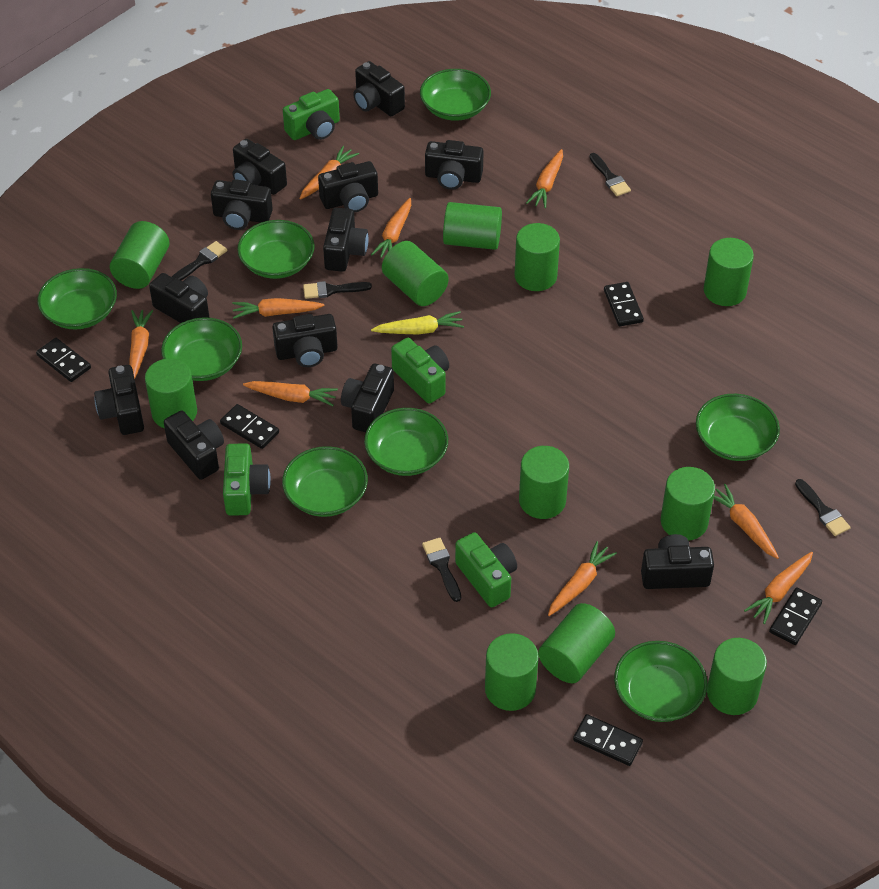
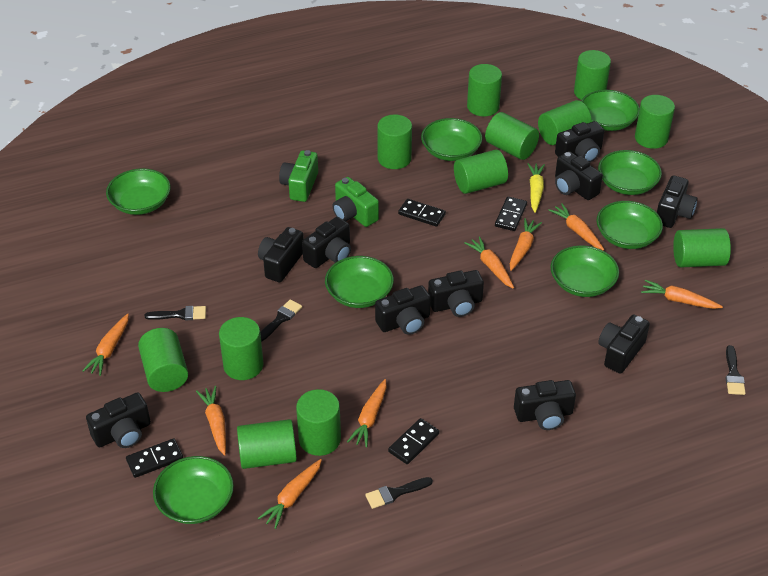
black brush: 5 -> 4
black camera: 12 -> 10
black domino: 5 -> 4
green camera: 4 -> 2
green cylinder: 11 -> 12
orange carrot: 9 -> 8

